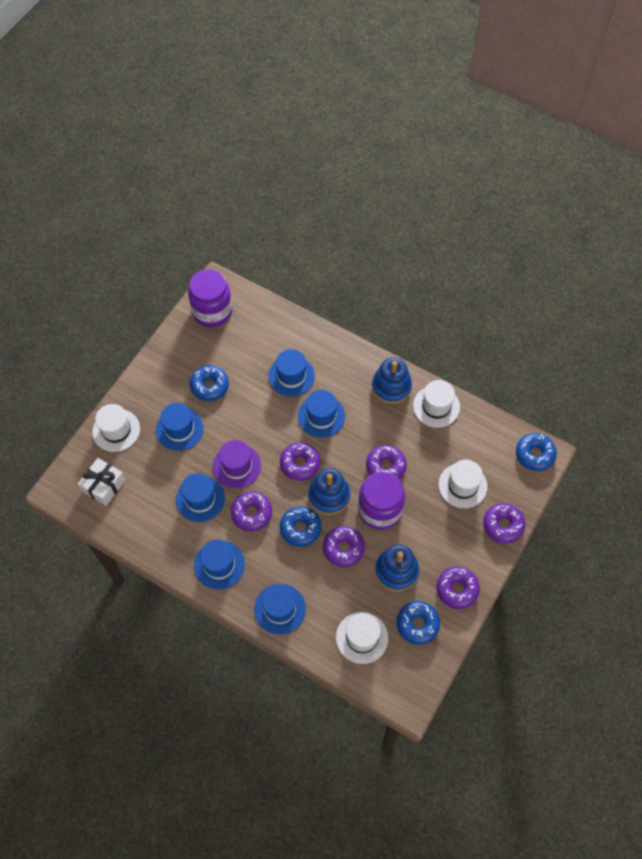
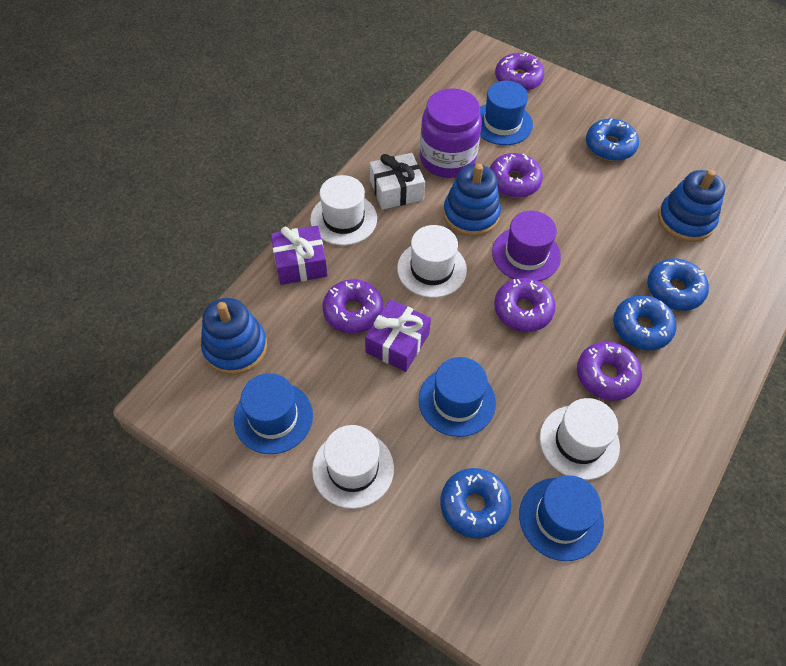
blue hat: 6 -> 4
purple donut: 6 -> 5
purple gift: 0 -> 2
purple jar: 2 -> 1

